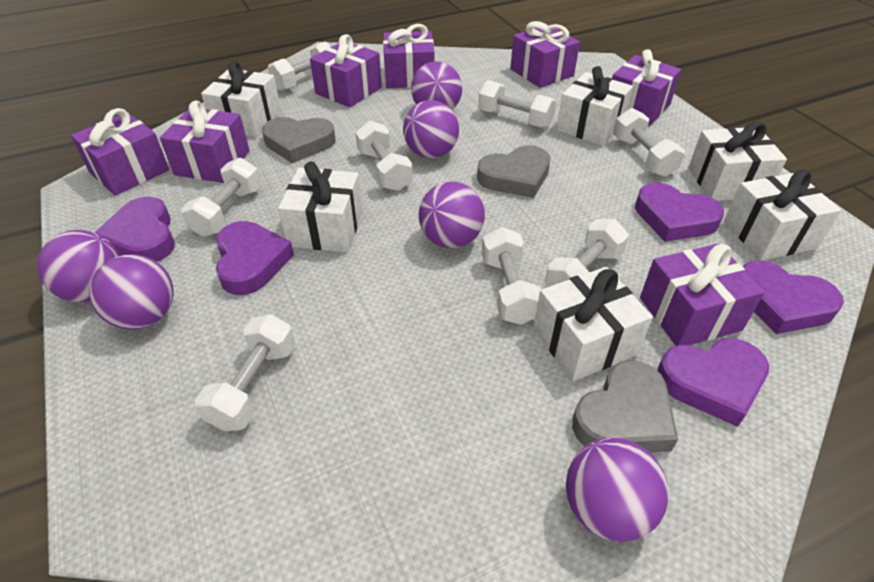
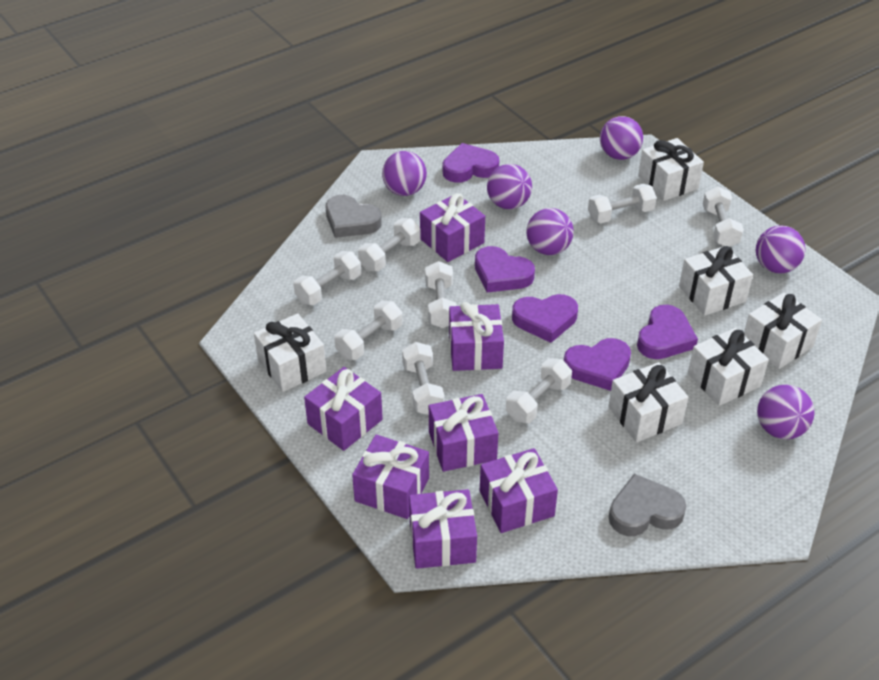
grey heart: 3 -> 2

